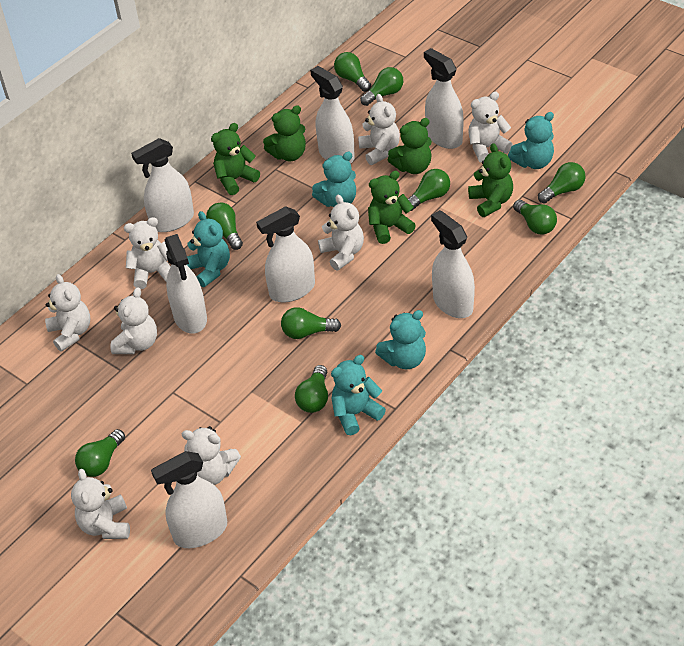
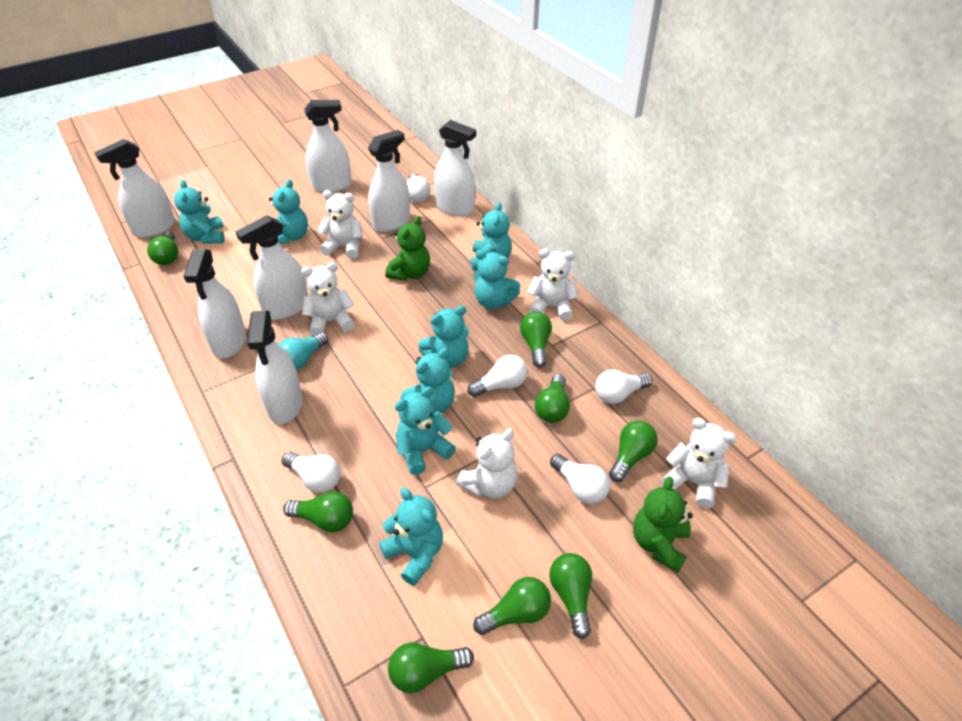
green light bulb: 9 -> 8
green teddy bear: 5 -> 2
turquoise light bulb: 0 -> 1
turquoise teddy bear: 5 -> 8
white light bulb: 0 -> 5
white teddy bear: 8 -> 5

